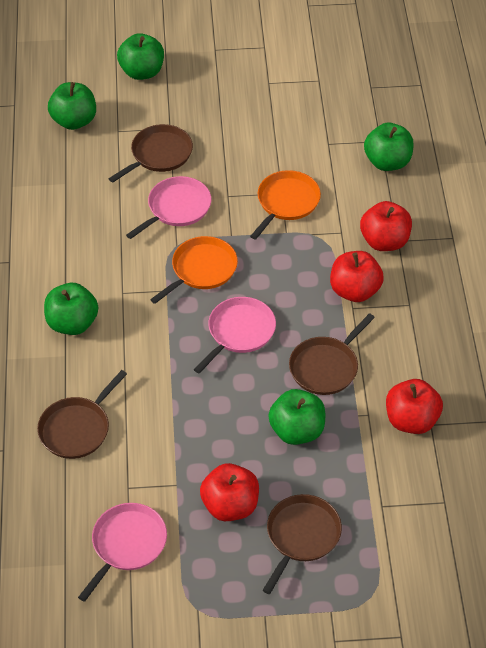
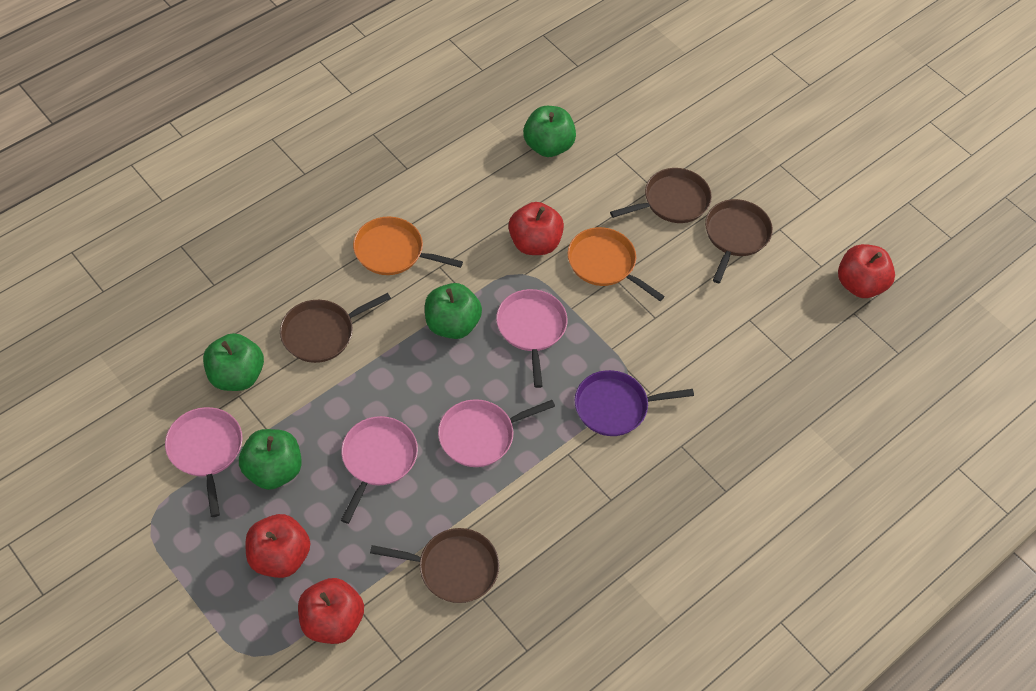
green apple: 5 -> 4
pink pan: 3 -> 4
purple pan: 0 -> 1

